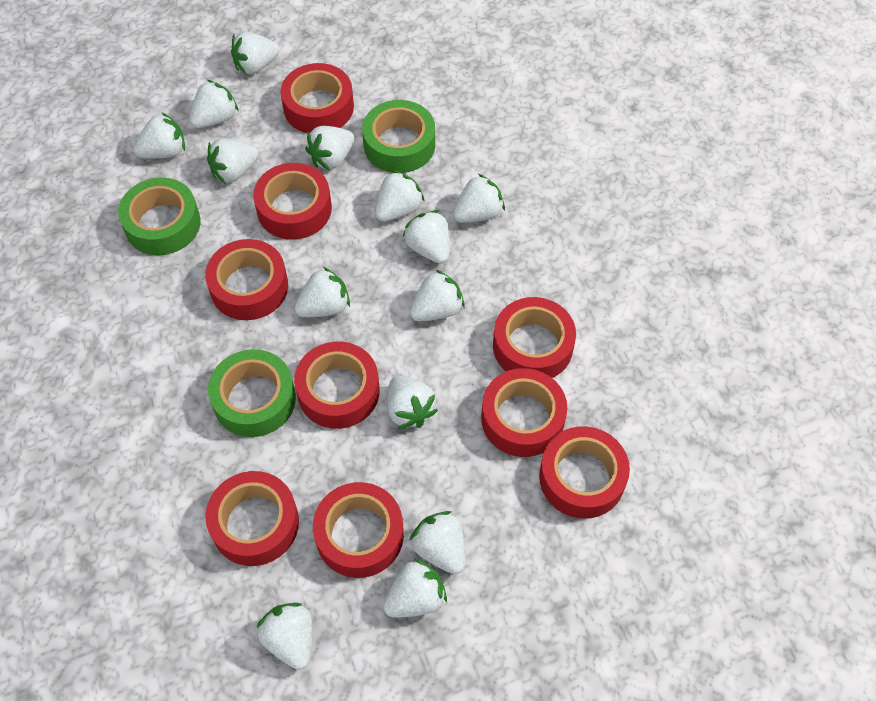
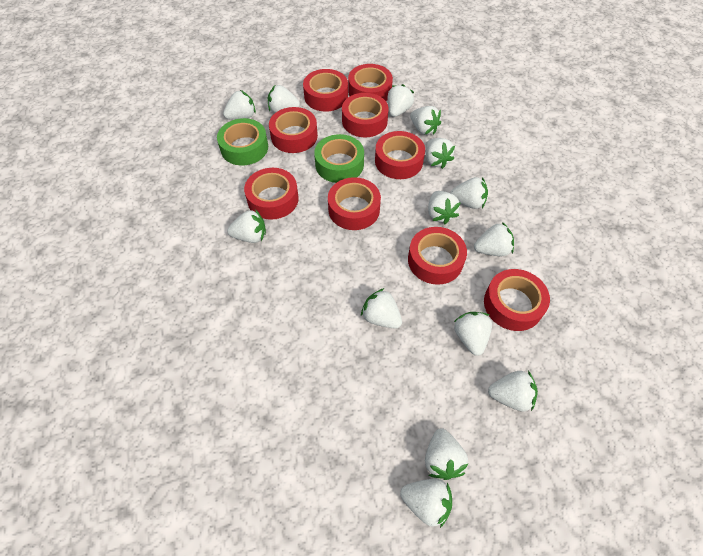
green tape: 3 -> 2

